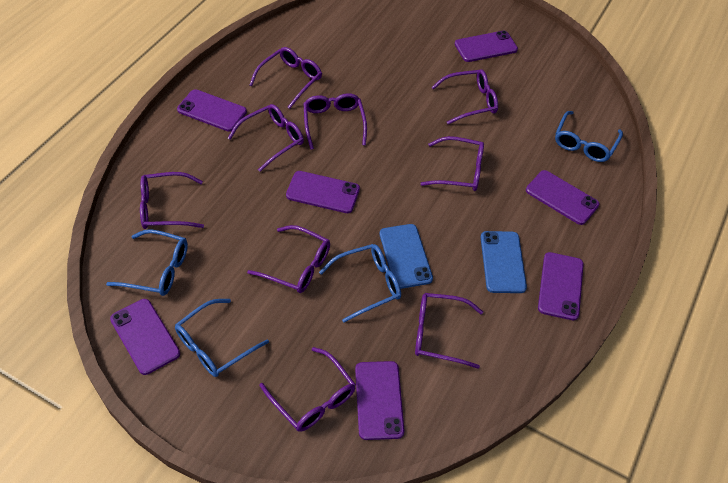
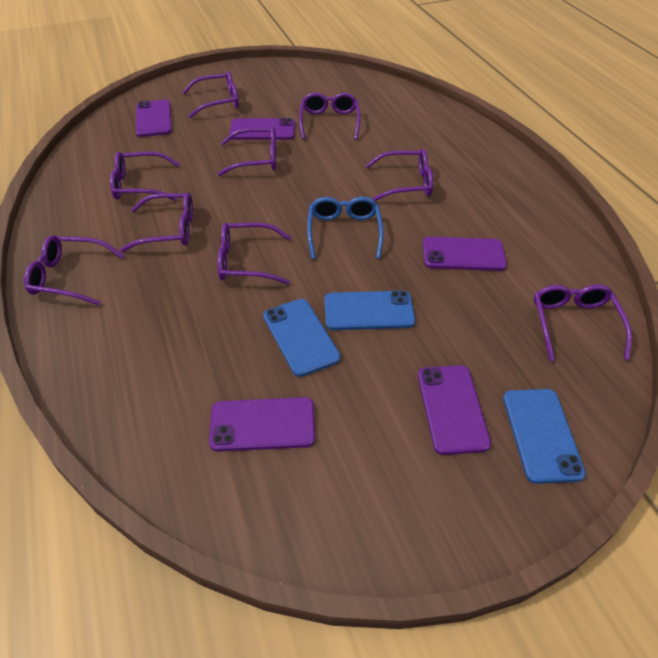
blue glasses: 4 -> 1
blue phone: 2 -> 3
purple phone: 7 -> 5

